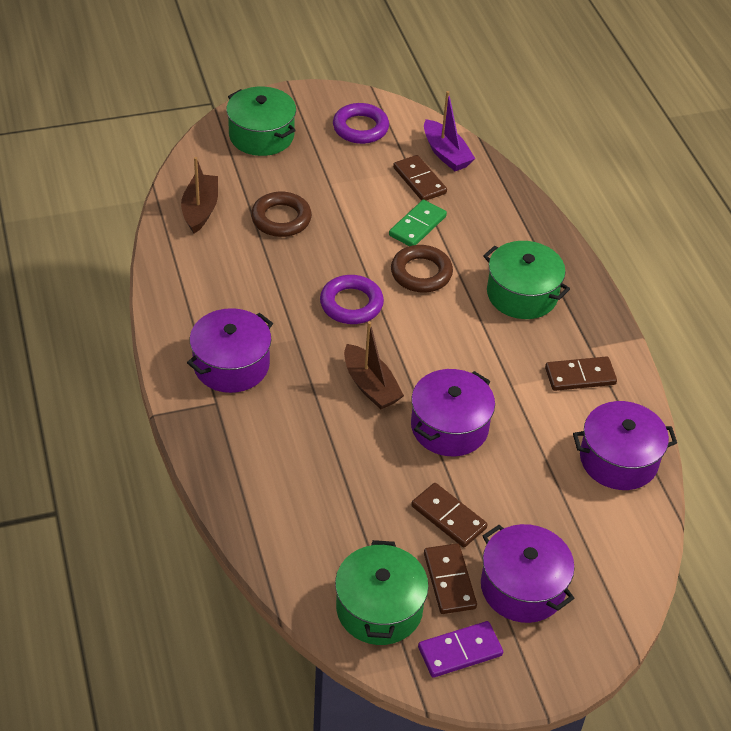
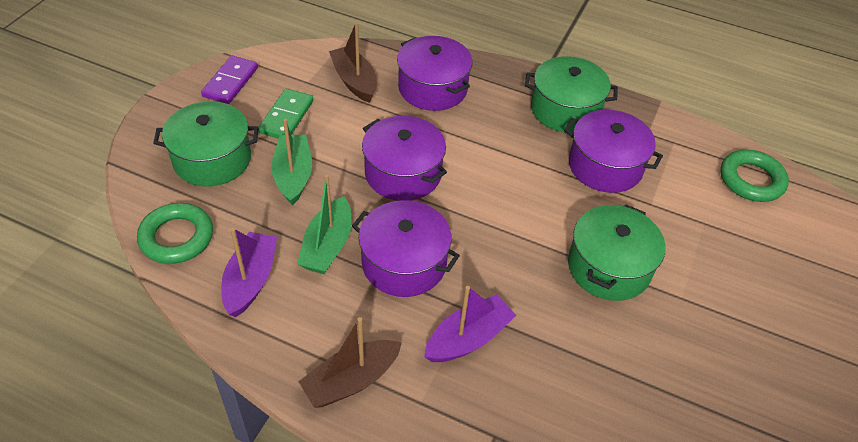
brown domino: 4 -> 0
brown ring: 2 -> 0
green boat: 0 -> 2
green ring: 0 -> 2
purple boat: 1 -> 2
purple ring: 2 -> 0

